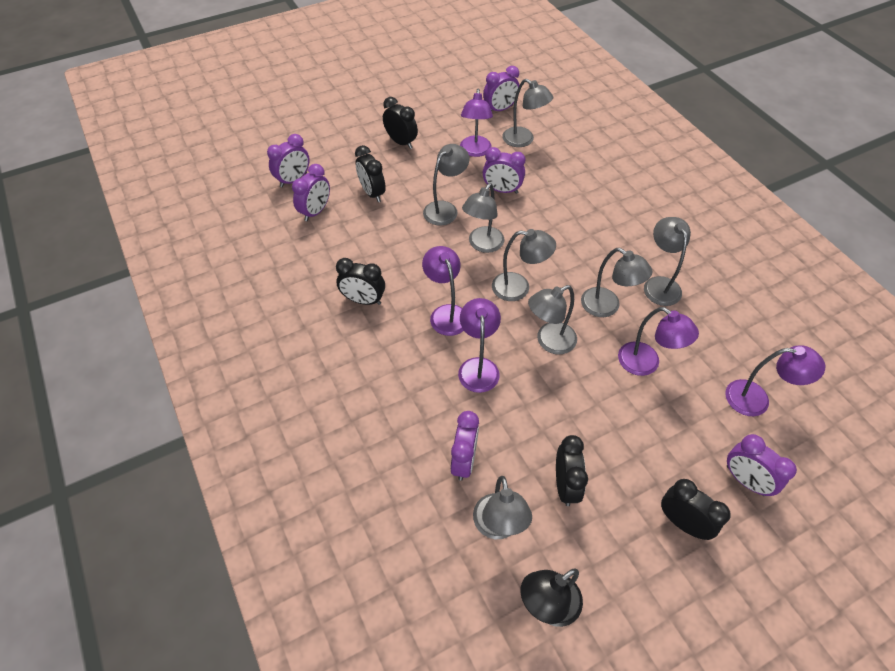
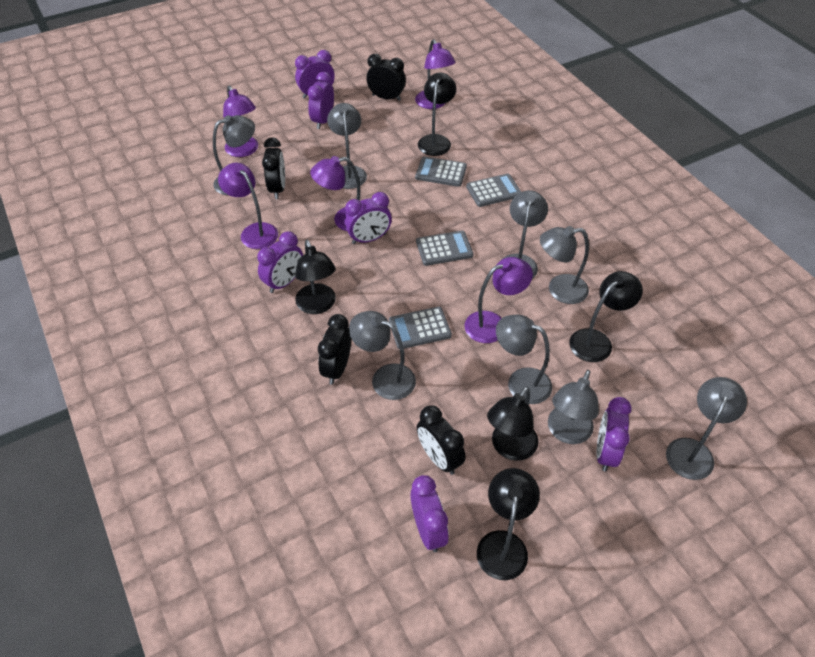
black clock: 5 -> 4
black lamp: 1 -> 5
grey calculator: 0 -> 4

